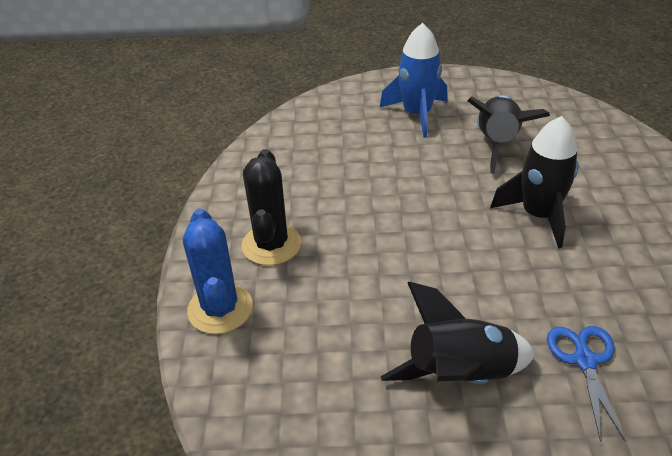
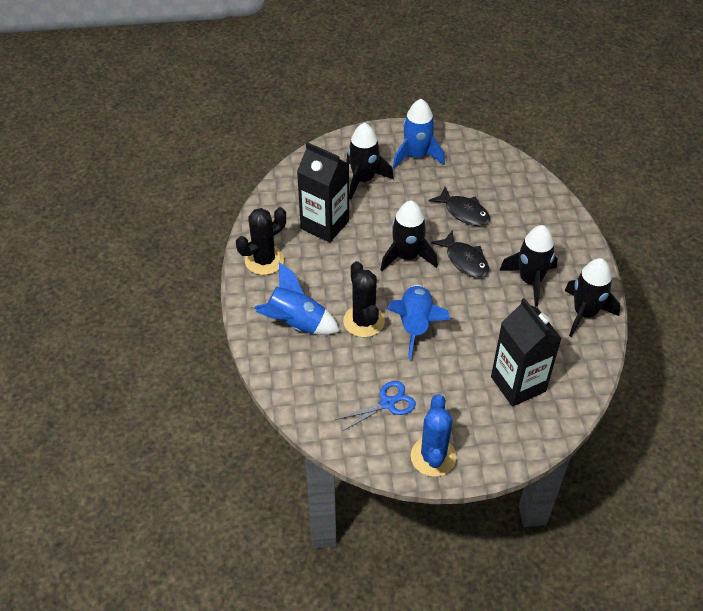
black cactus: 1 -> 2
black carton: 0 -> 2
black fish: 0 -> 2
black rocket: 3 -> 4
blue rocket: 1 -> 3

